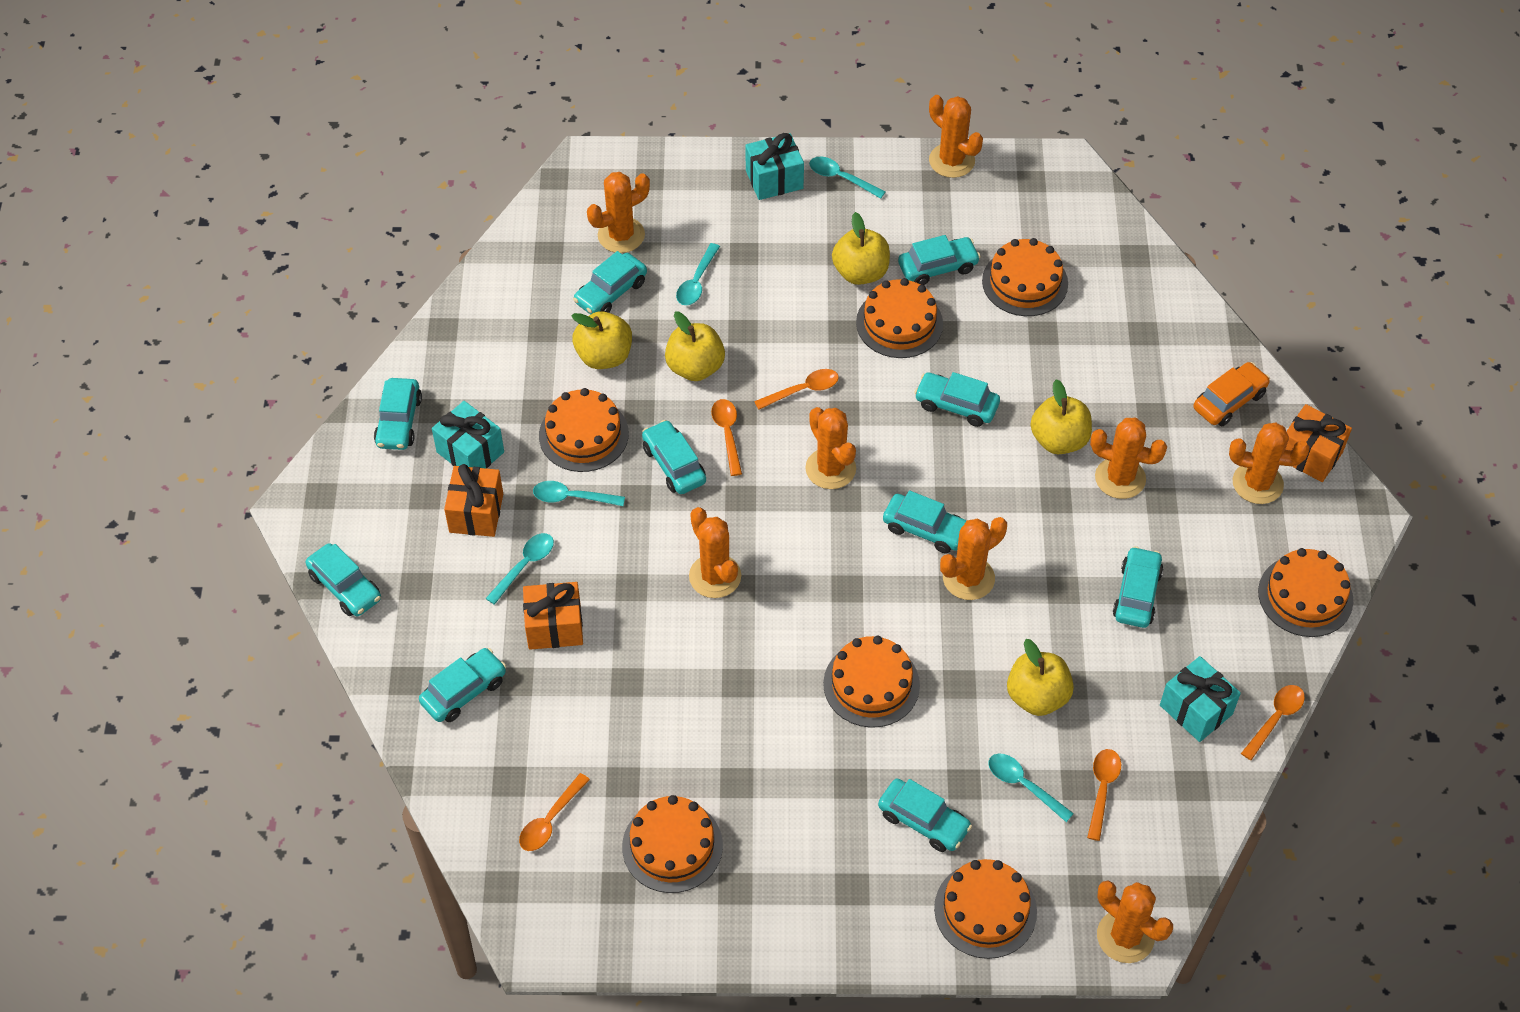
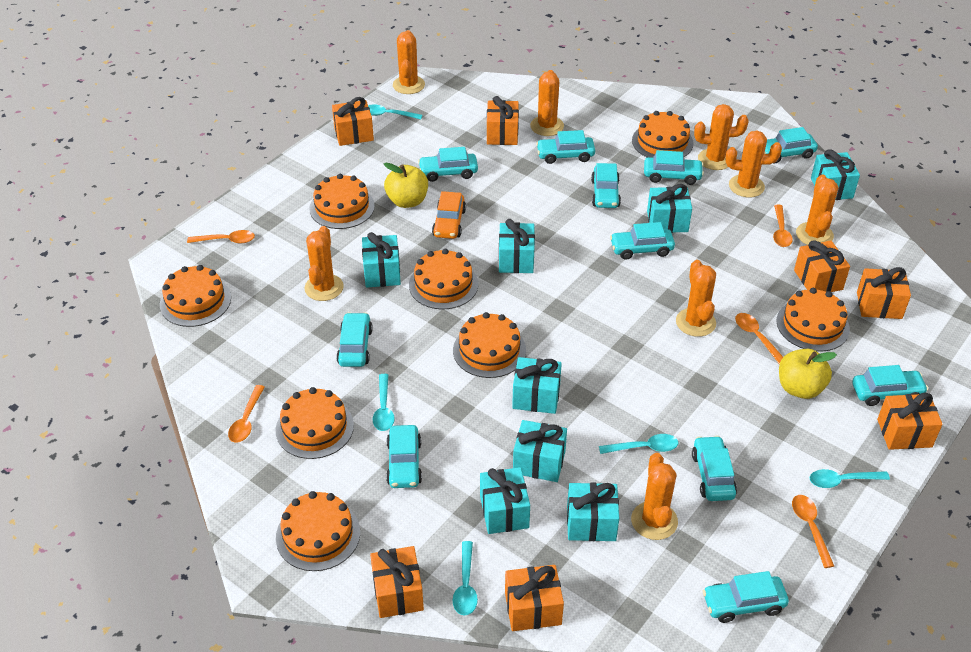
orange cake: 7 -> 8
orange gift: 3 -> 7
turquoise car: 10 -> 11
turquoise gift: 3 -> 8
yellow apple: 5 -> 2

